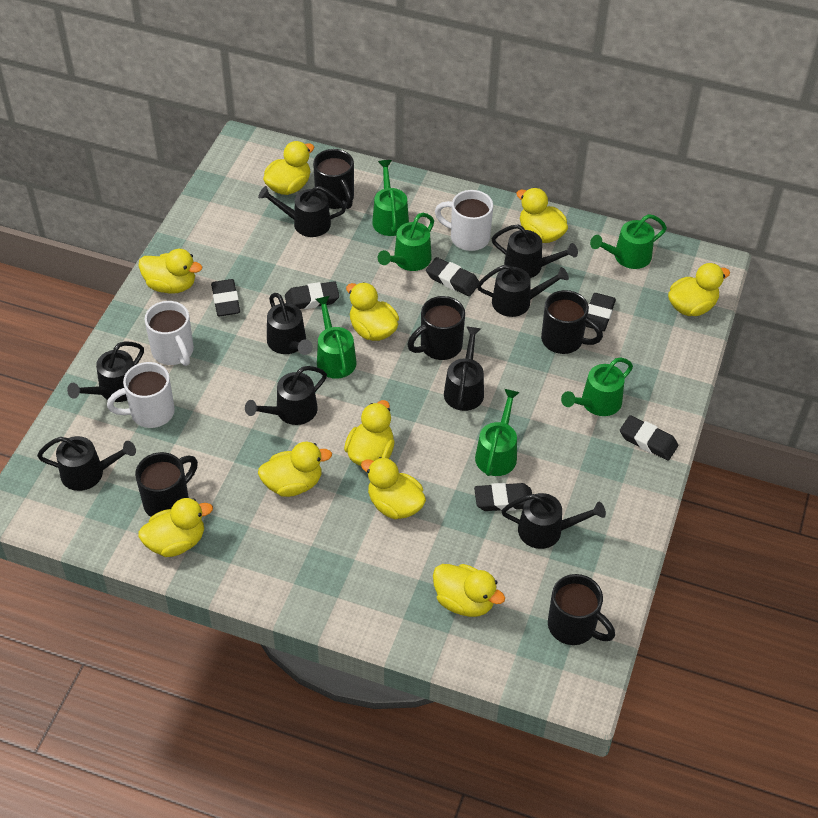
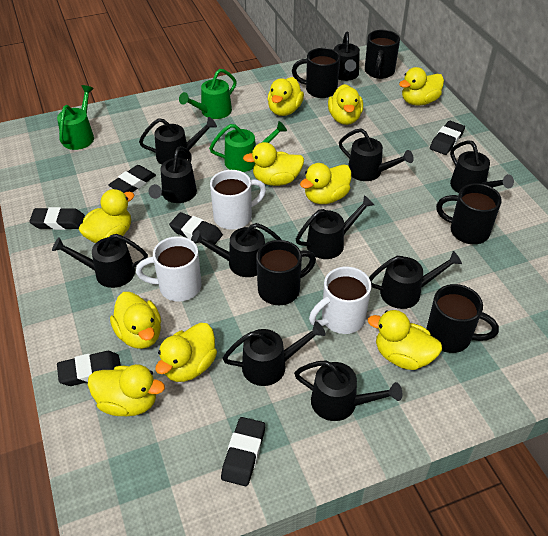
black watering can: 9 -> 11
green watering can: 6 -> 3

